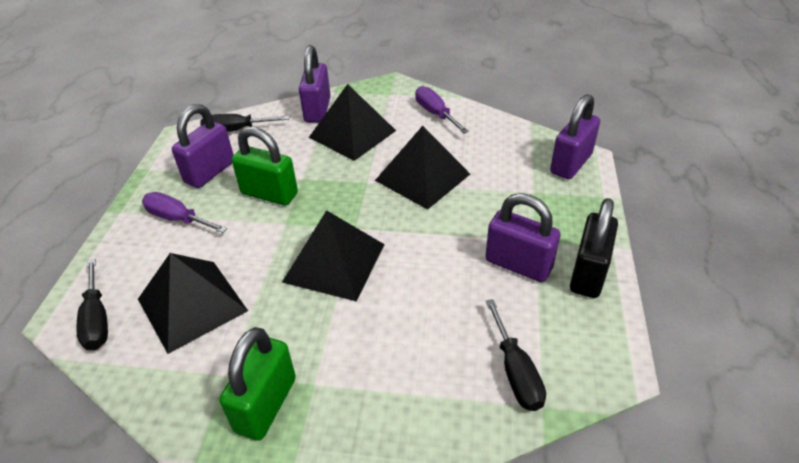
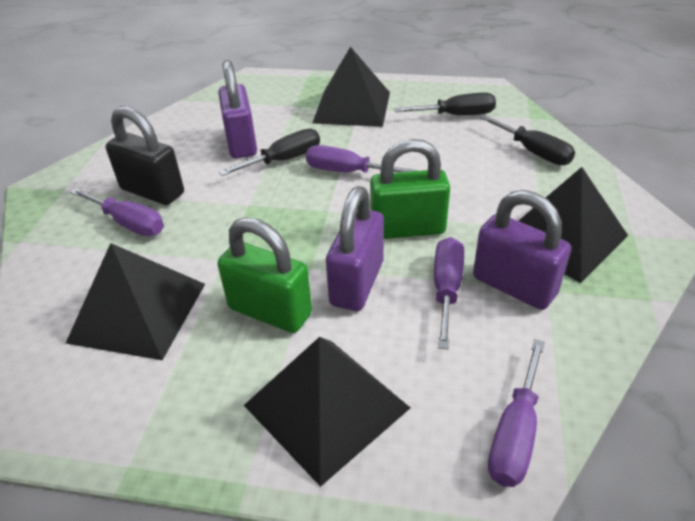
purple padlock: 4 -> 3
purple screwdriver: 2 -> 4

